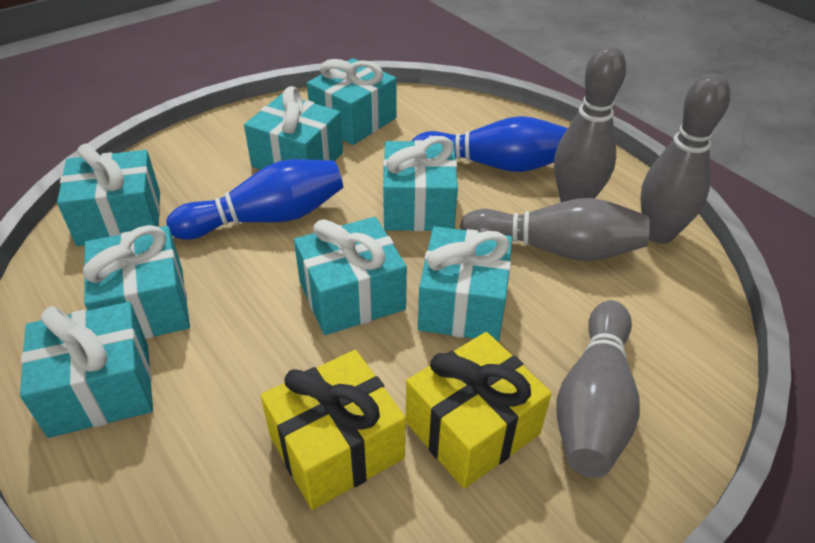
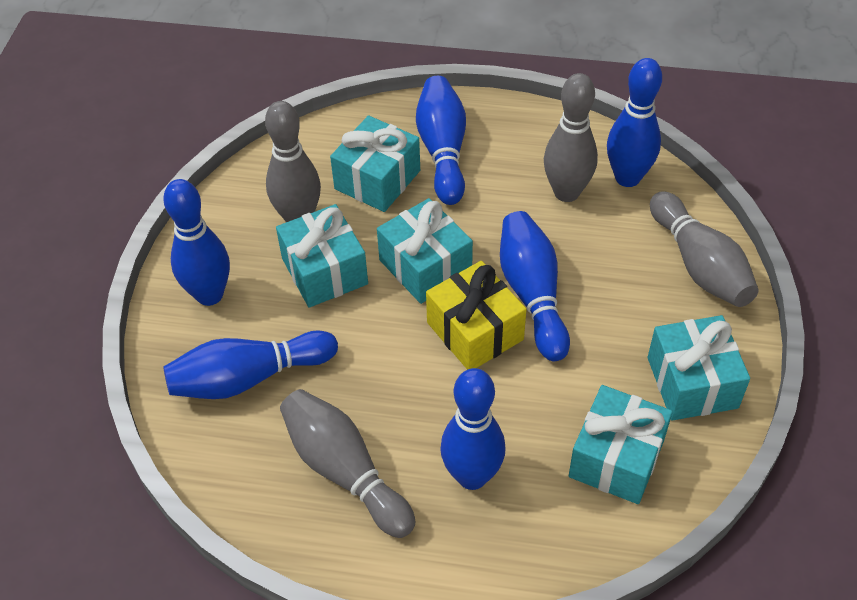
blue bowling pin: 2 -> 6
turquoise gift: 8 -> 5
yellow gift: 2 -> 1

